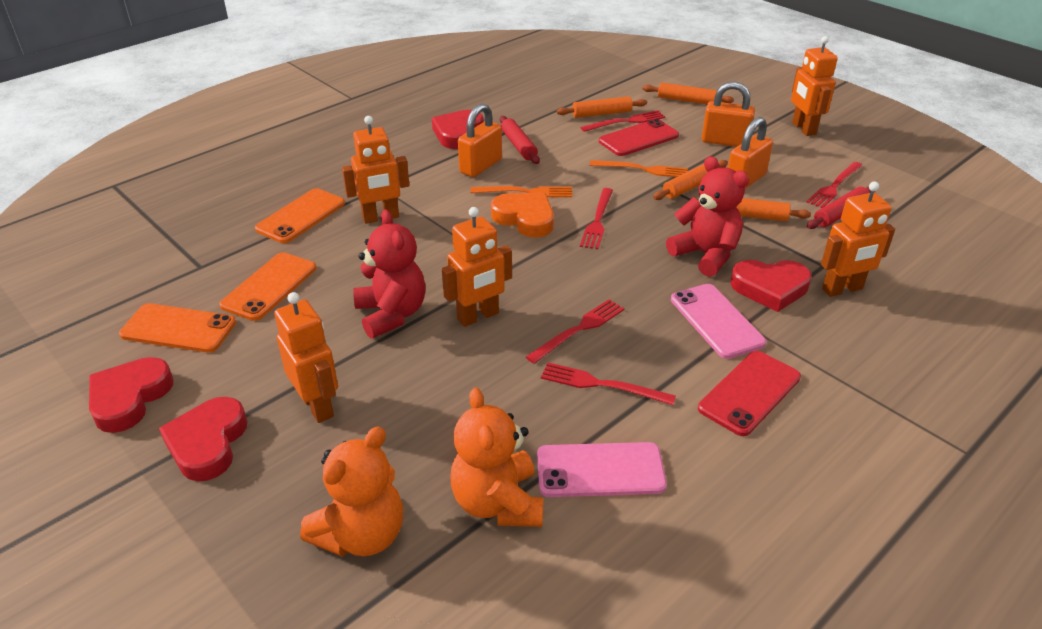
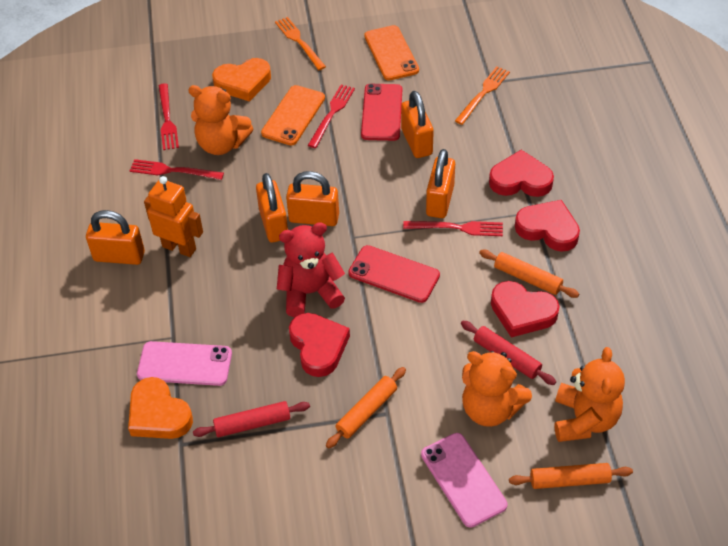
orange heart: 1 -> 2
orange padlock: 3 -> 5
orange phone: 3 -> 2
orange robot: 5 -> 1
orange rolling pin: 4 -> 3
orange teddy bear: 2 -> 3
red fork: 5 -> 4
red teddy bear: 2 -> 1

